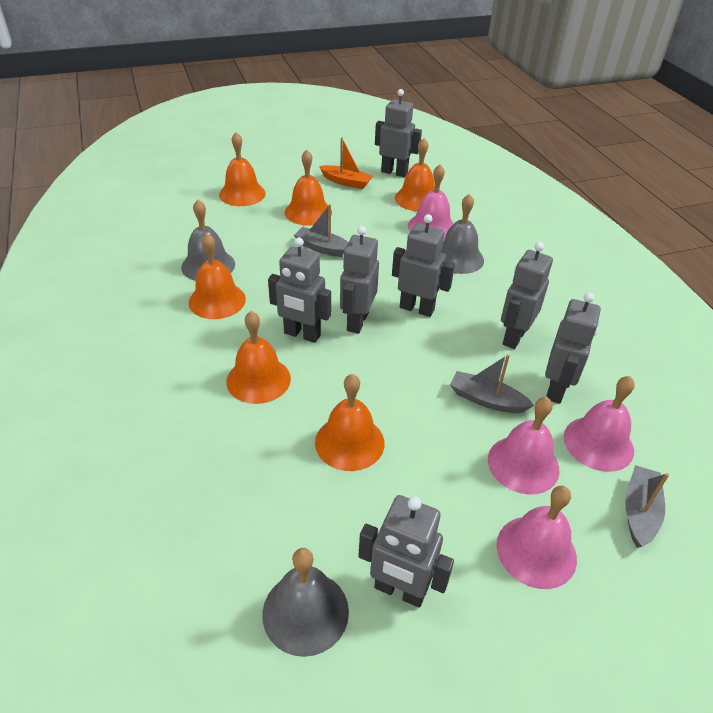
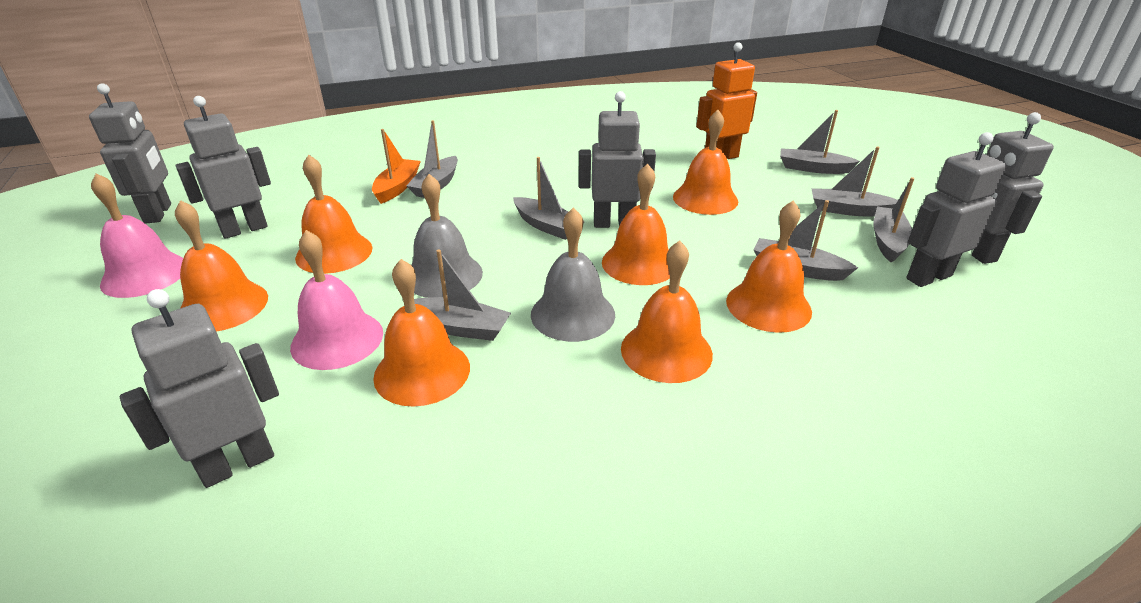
grey bell: 3 -> 2
grey boat: 3 -> 7
grey robot: 7 -> 6
orange bell: 6 -> 7
orange robot: 0 -> 1
pink bell: 4 -> 2

